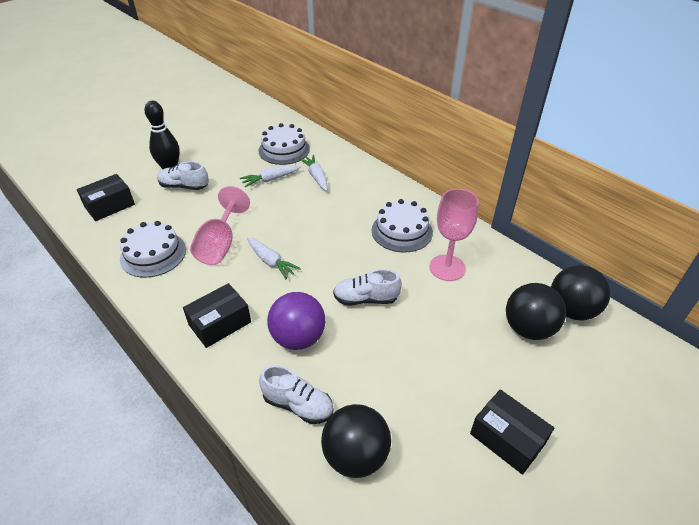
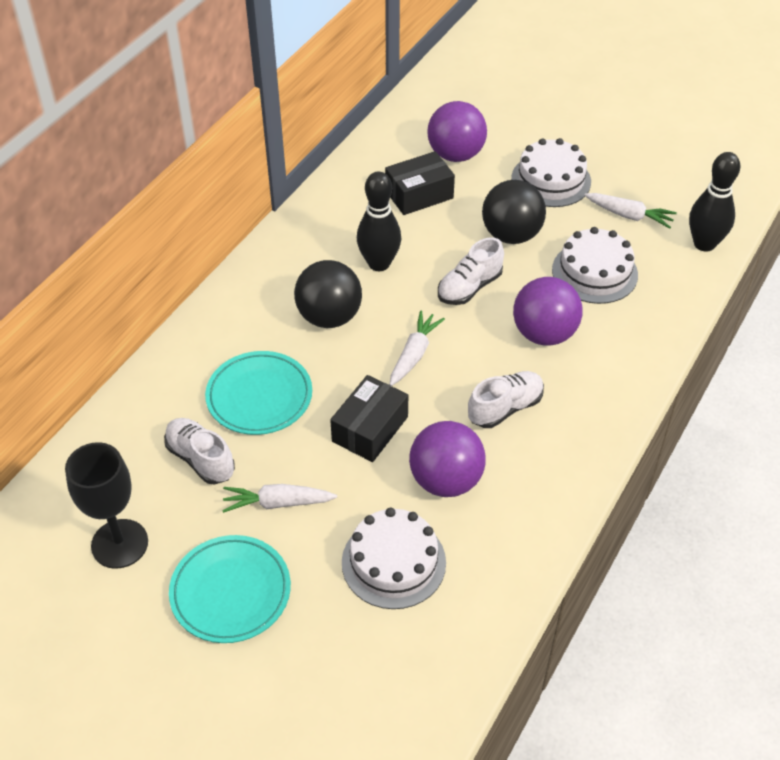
black ball: 3 -> 2
black bowling pin: 1 -> 2
black box: 3 -> 2
black goblet: 0 -> 1
pink goblet: 2 -> 0
purple ball: 1 -> 3
turquoise plate: 0 -> 2

